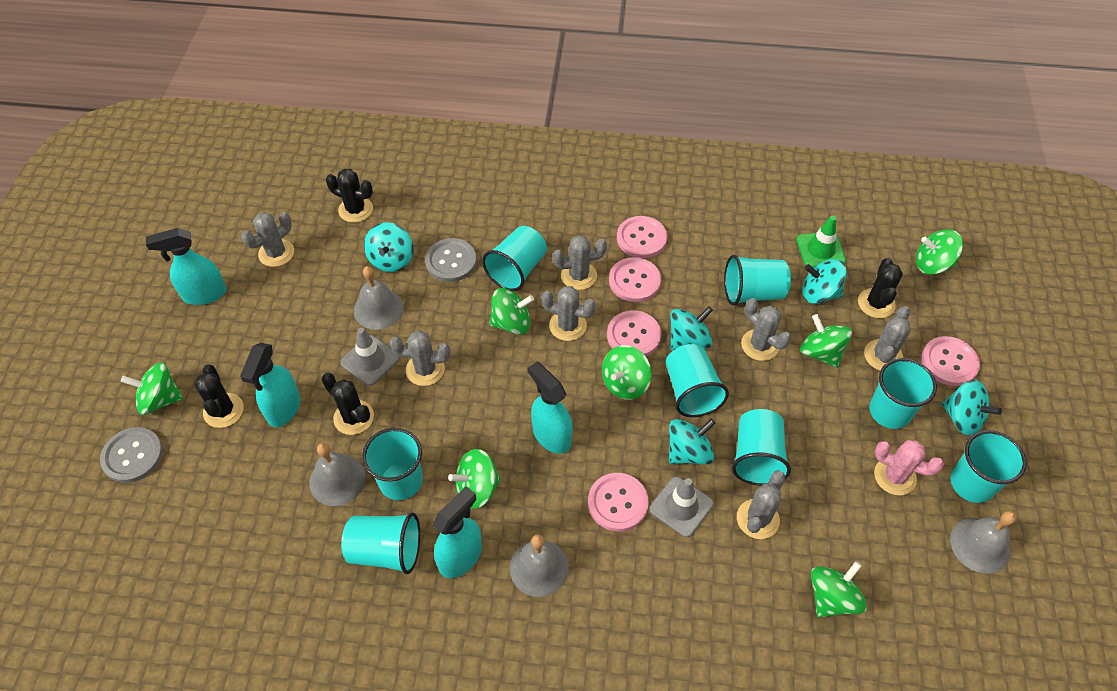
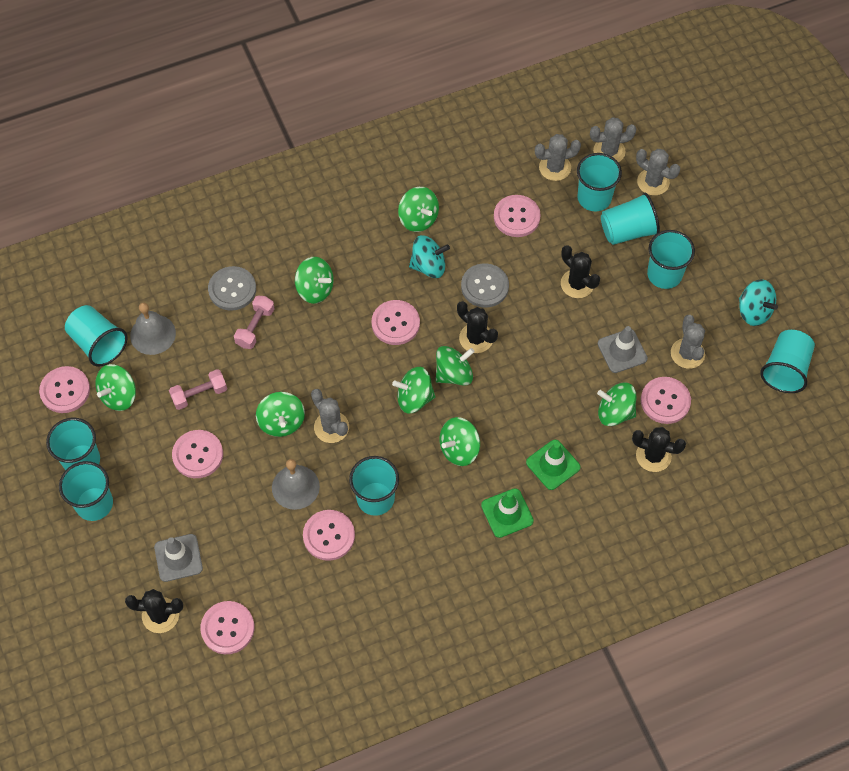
green spinning top: 7 -> 8
green traffic cone: 1 -> 2
grey bell: 4 -> 2
grey cactus: 7 -> 5
pink button: 5 -> 7
pink cactus: 1 -> 0
pink dumbbell: 0 -> 2
turquoise spinning top: 5 -> 2
turquoise spray bottle: 4 -> 0

